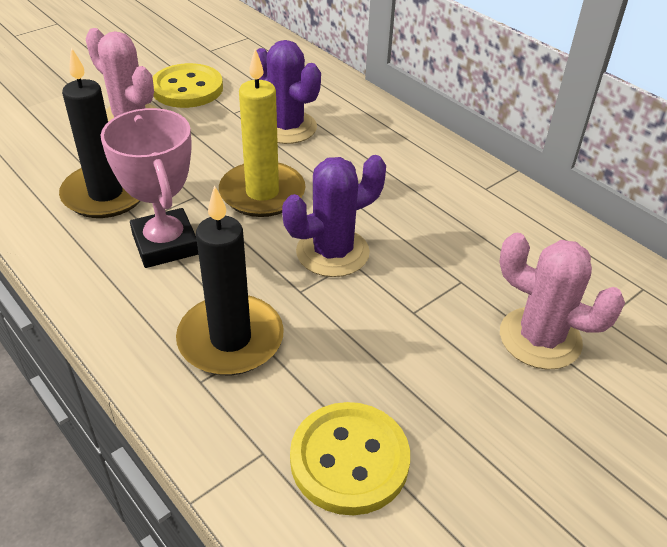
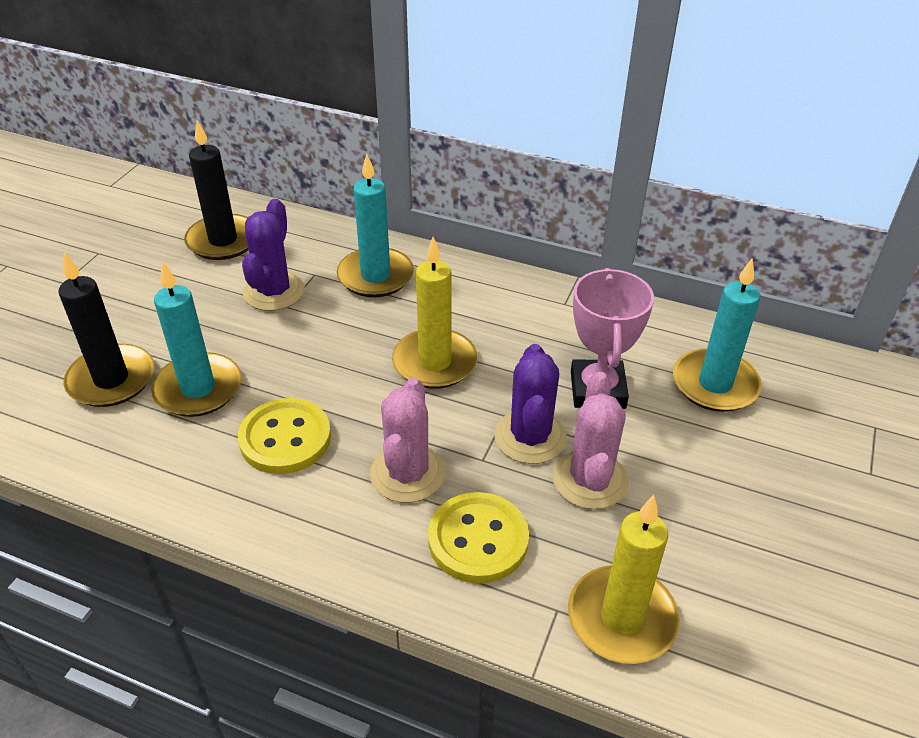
turquoise candle: 0 -> 3
yellow candle: 1 -> 2

